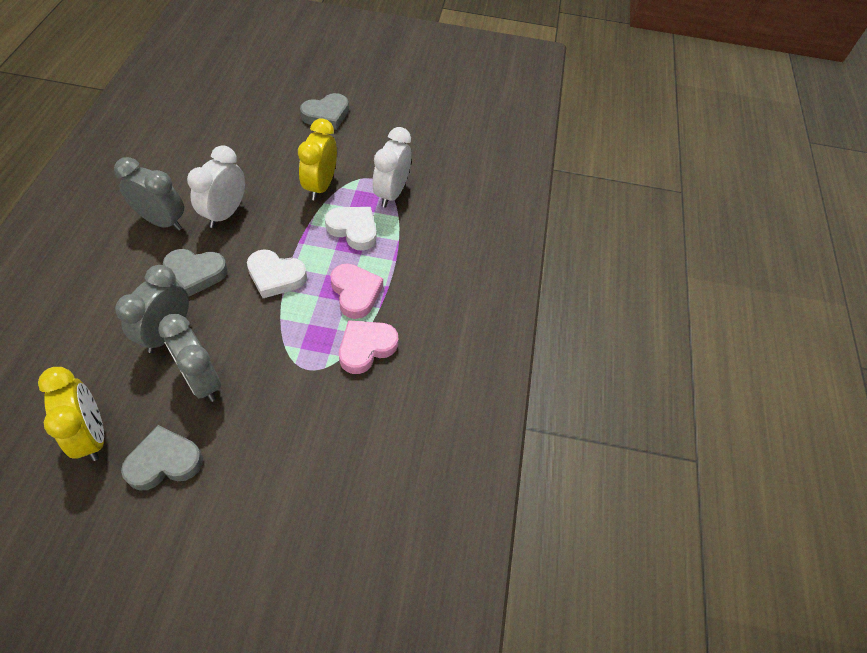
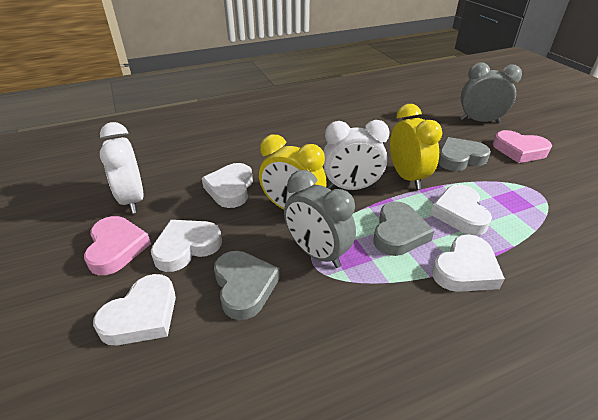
grey clock: 3 -> 2
white heart: 2 -> 5

